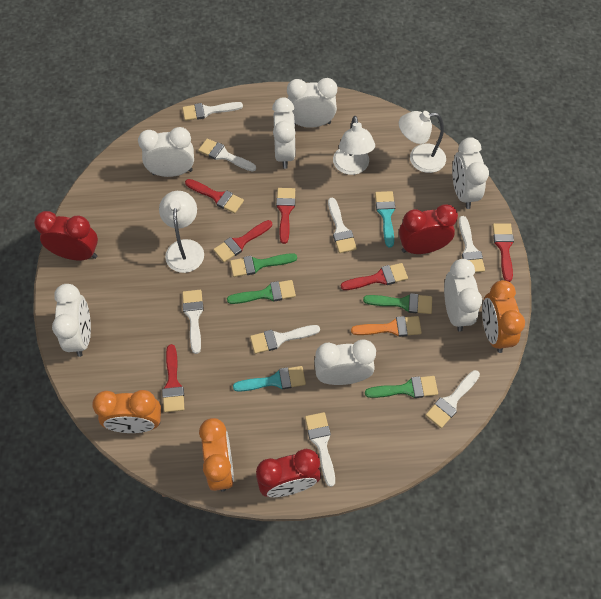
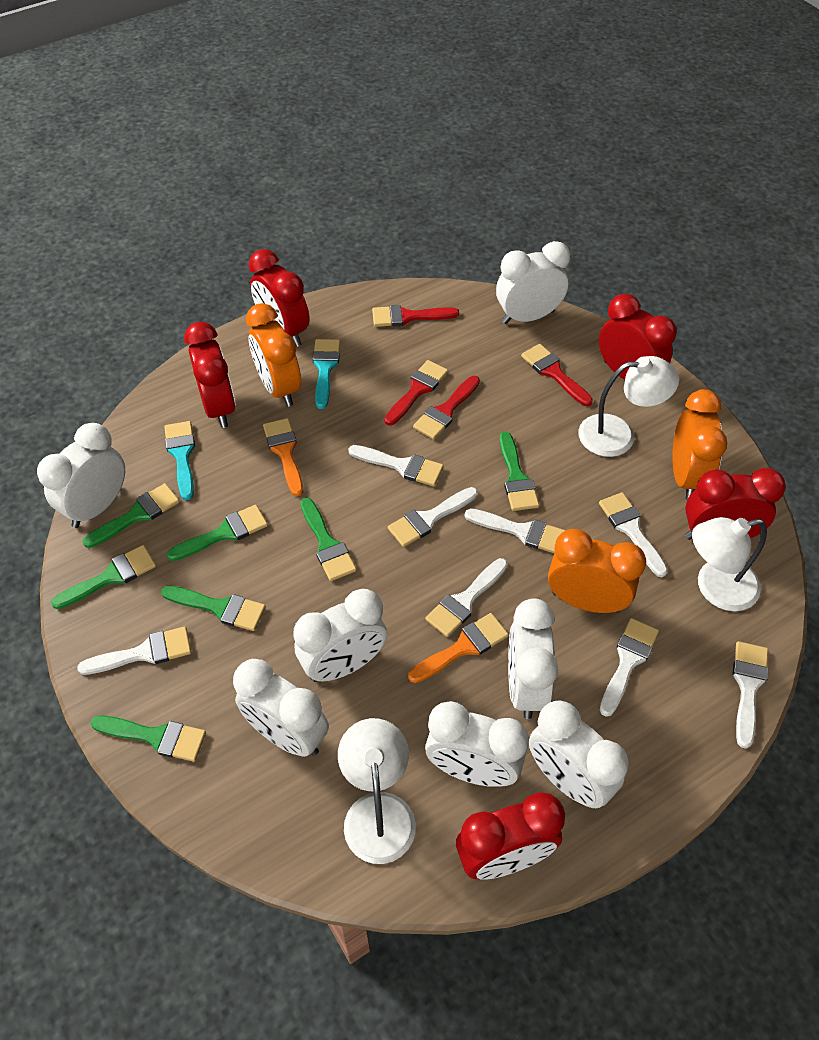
green brush: 4 -> 7
orange brush: 1 -> 2
red brush: 6 -> 4
red clock: 3 -> 5

